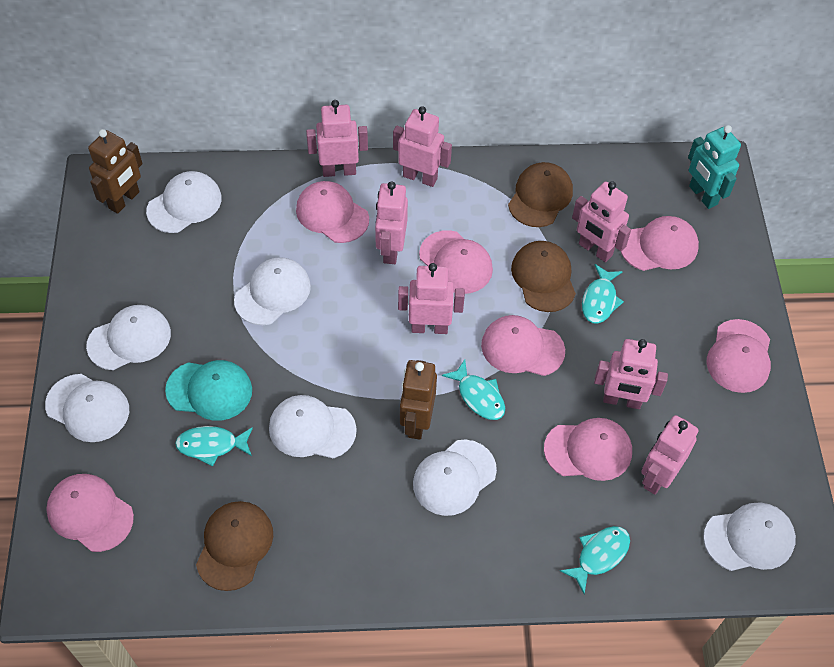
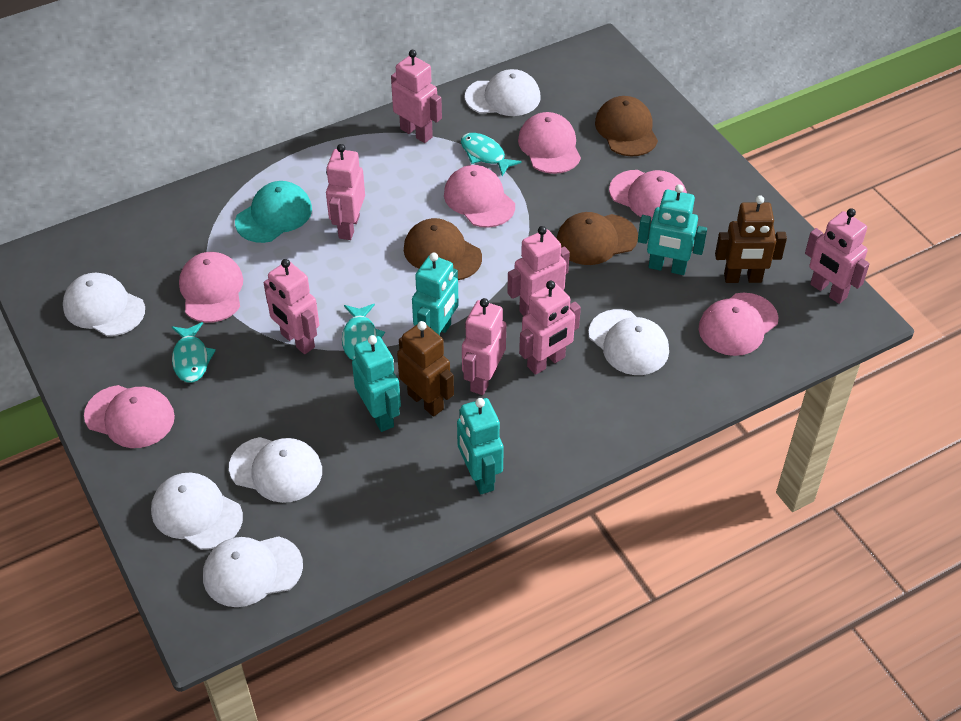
pink cap: 7 -> 6
turquoise fish: 4 -> 3
turquoise robot: 1 -> 4
white cap: 7 -> 6

